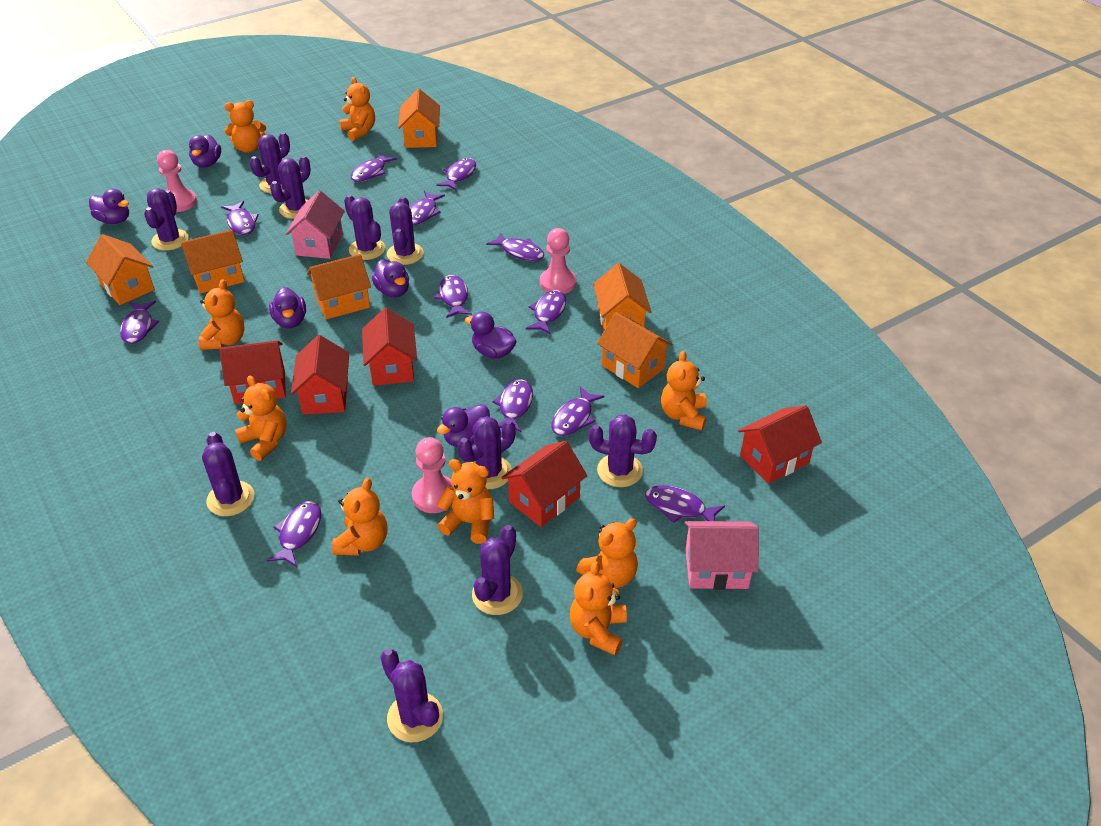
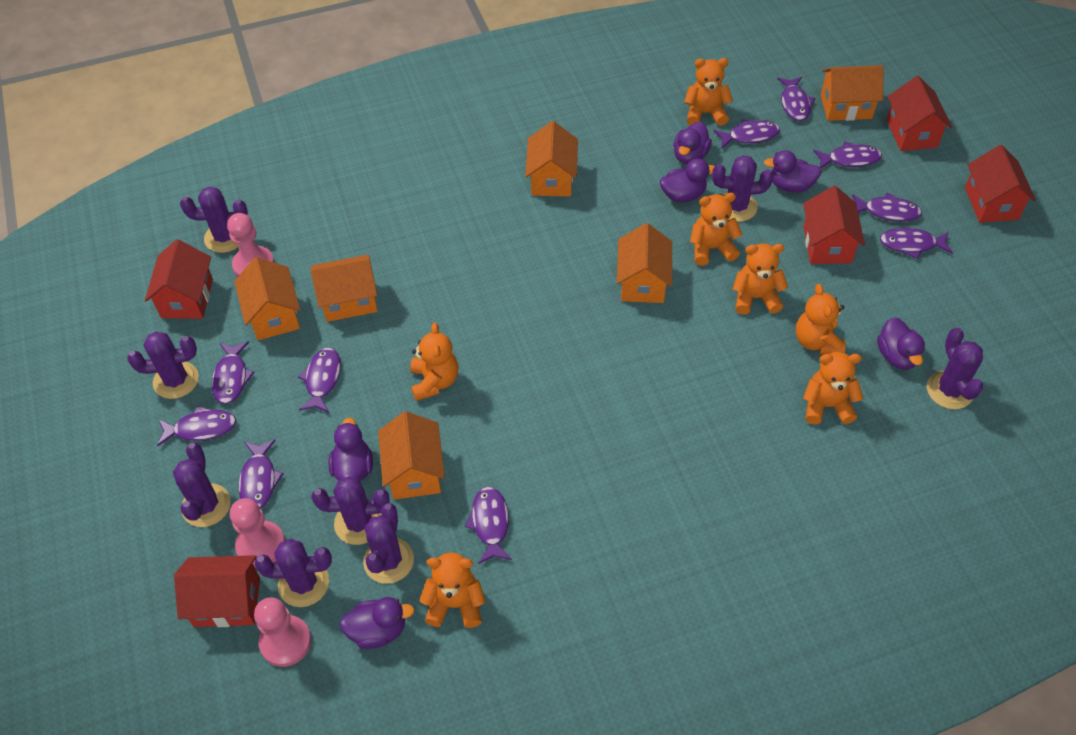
orange teddy bear: 9 -> 7
pink house: 2 -> 0
purple cactus: 10 -> 8
purple fish: 12 -> 10

